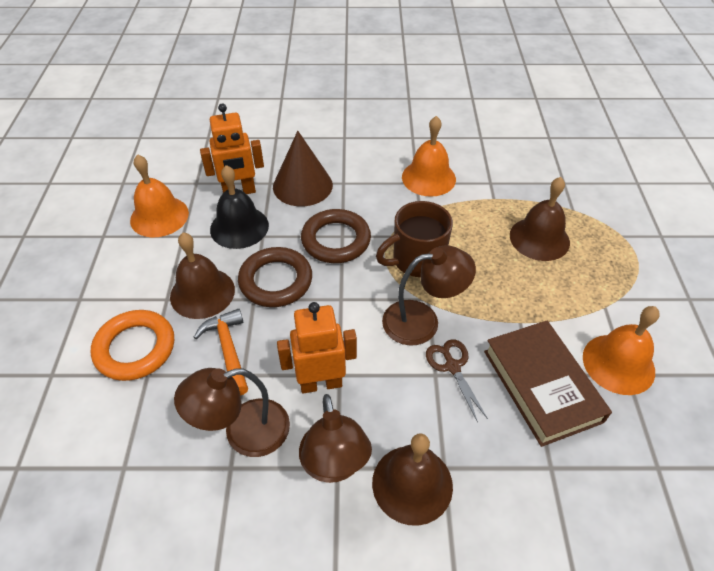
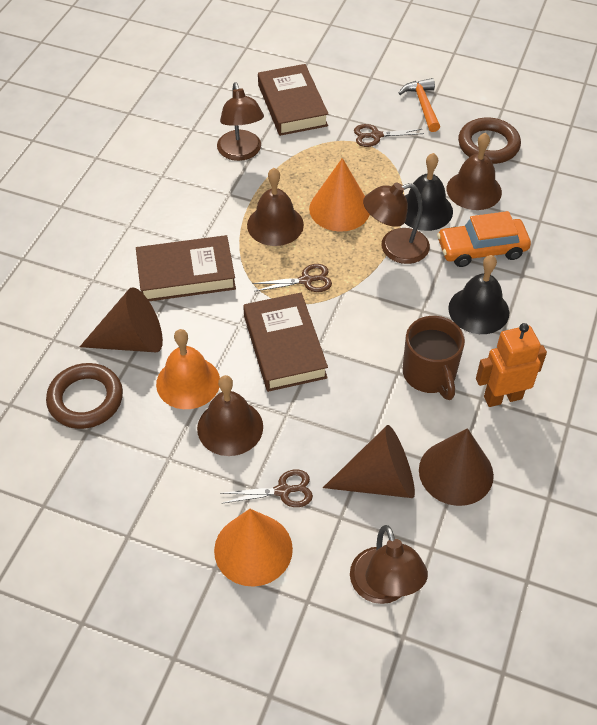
black bell: 1 -> 2
brown book: 1 -> 3
brown cone: 1 -> 3
brown scissors: 1 -> 3
orange bell: 3 -> 1
orange car: 0 -> 1
orange cone: 0 -> 2
orange ring: 1 -> 0
orange robot: 2 -> 1

